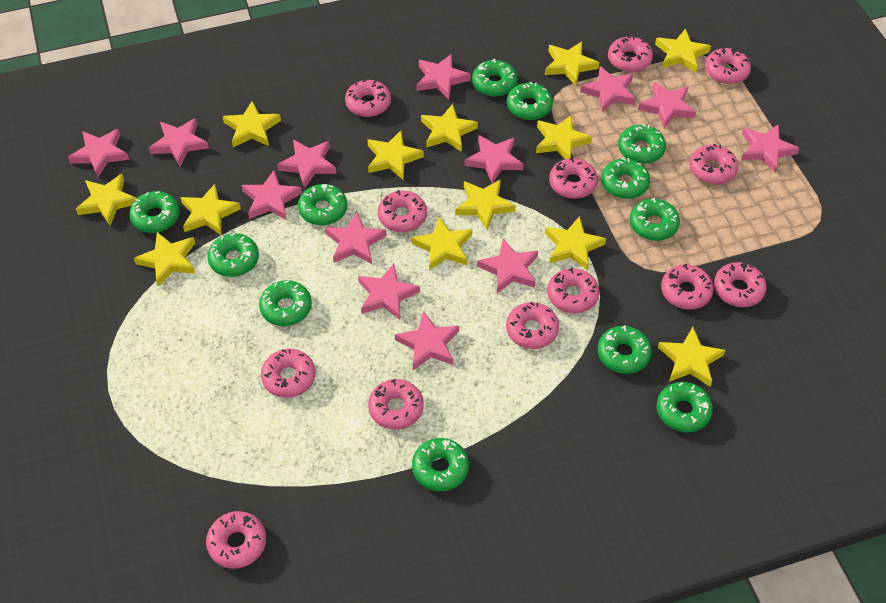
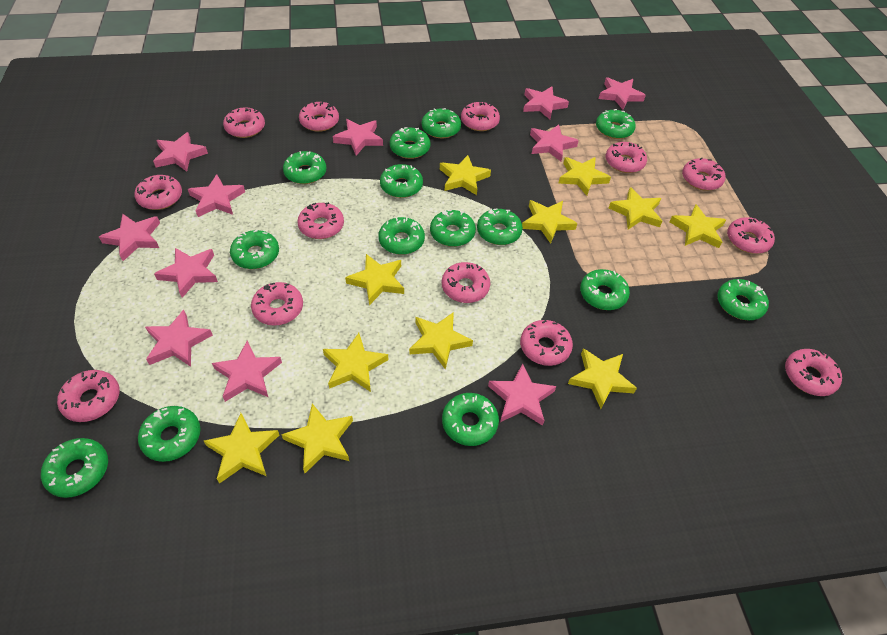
green donut: 12 -> 14
pink star: 13 -> 11
yellow star: 13 -> 11

